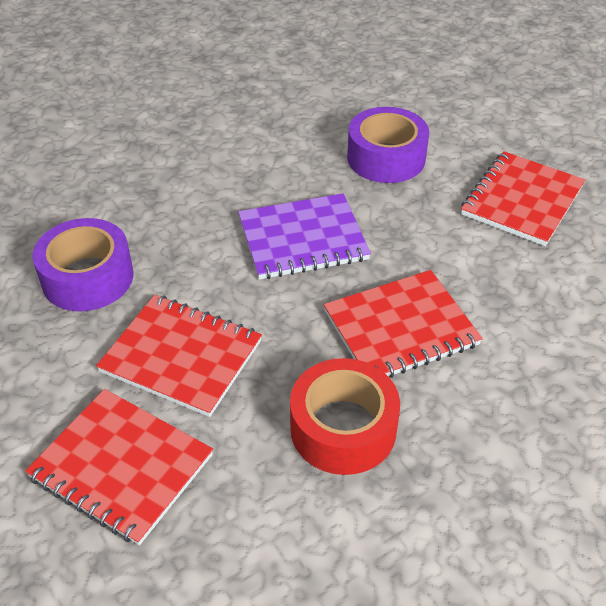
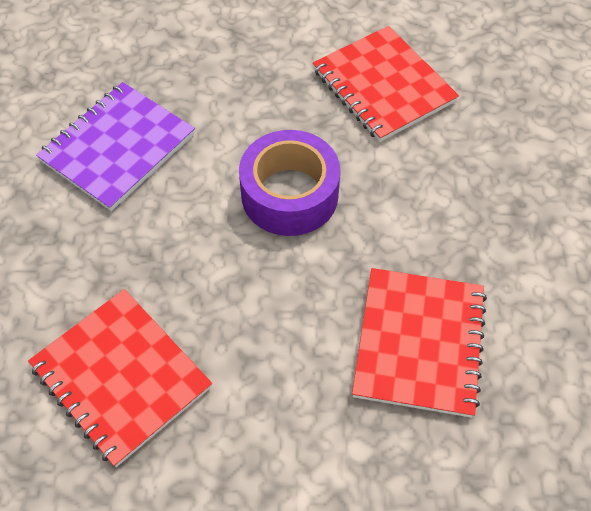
purple tape: 2 -> 1
red notebook: 4 -> 3
red tape: 1 -> 0

